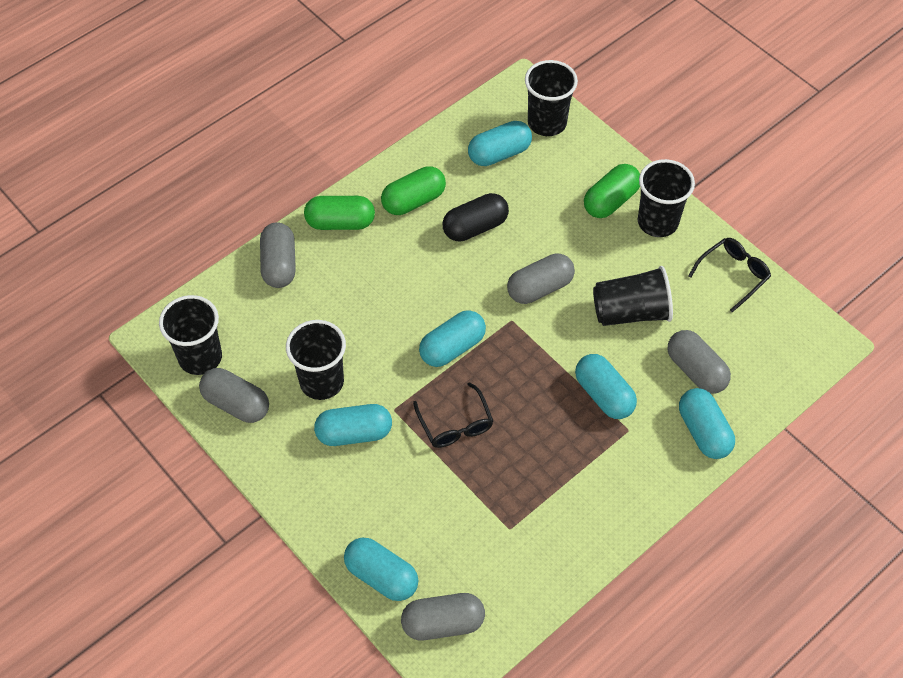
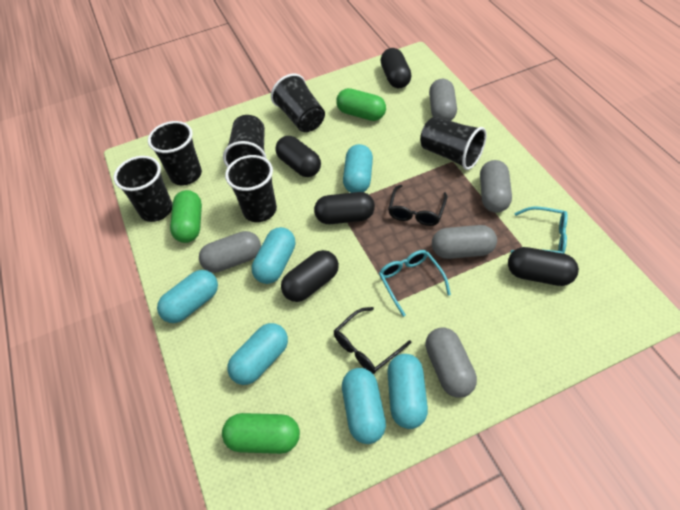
black capsule: 1 -> 5
black cup: 5 -> 6
turquoise glasses: 0 -> 2

